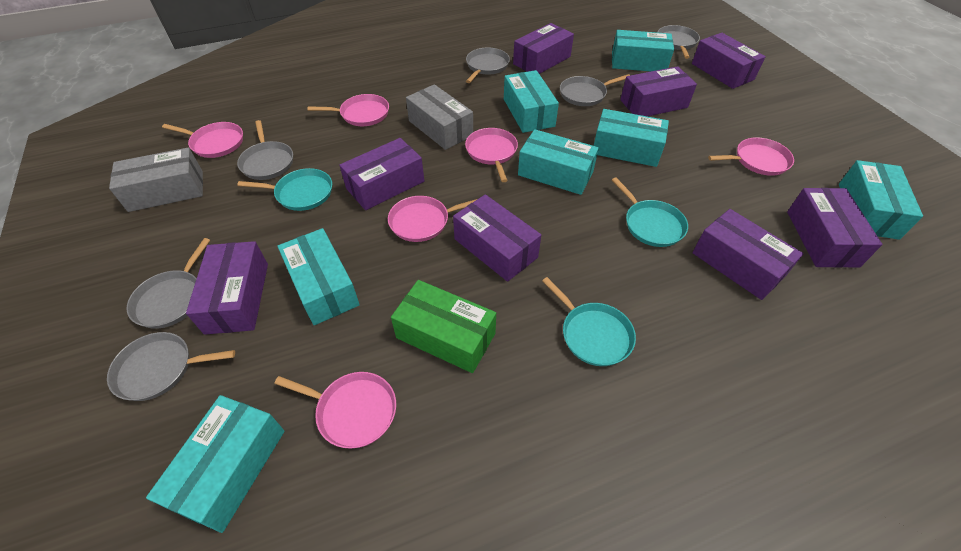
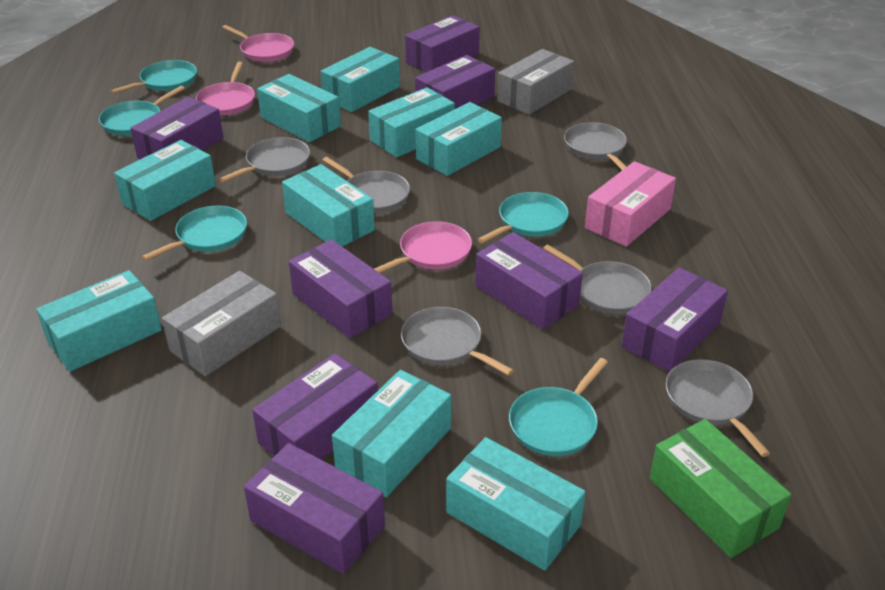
pink box: 0 -> 1
pink pan: 6 -> 3
turquoise box: 7 -> 9
turquoise pan: 3 -> 5

